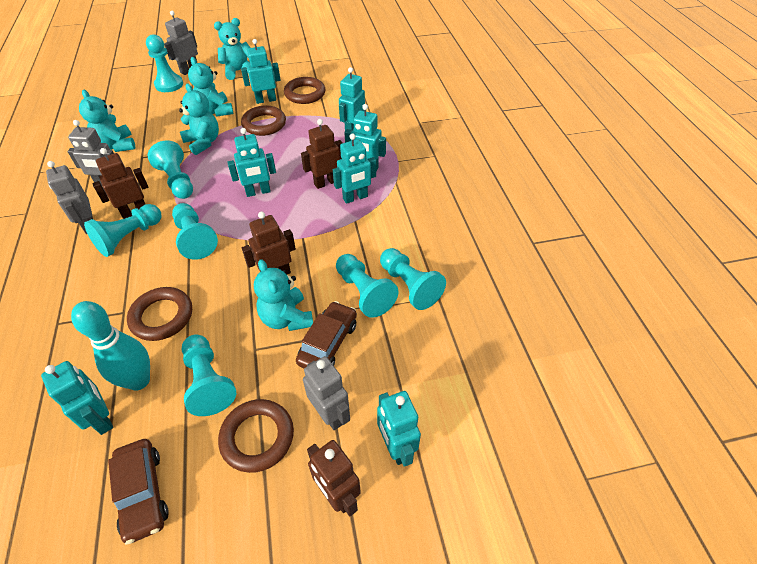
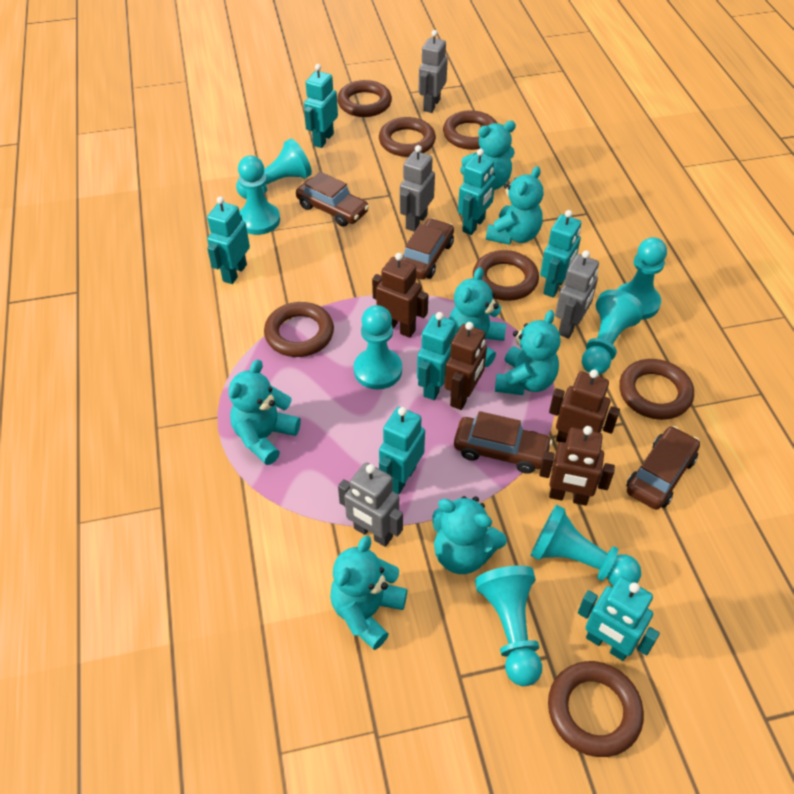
brown car: 2 -> 4
brown ring: 4 -> 7
turquoise bowling pin: 1 -> 0
turquoise teddy bear: 5 -> 7

